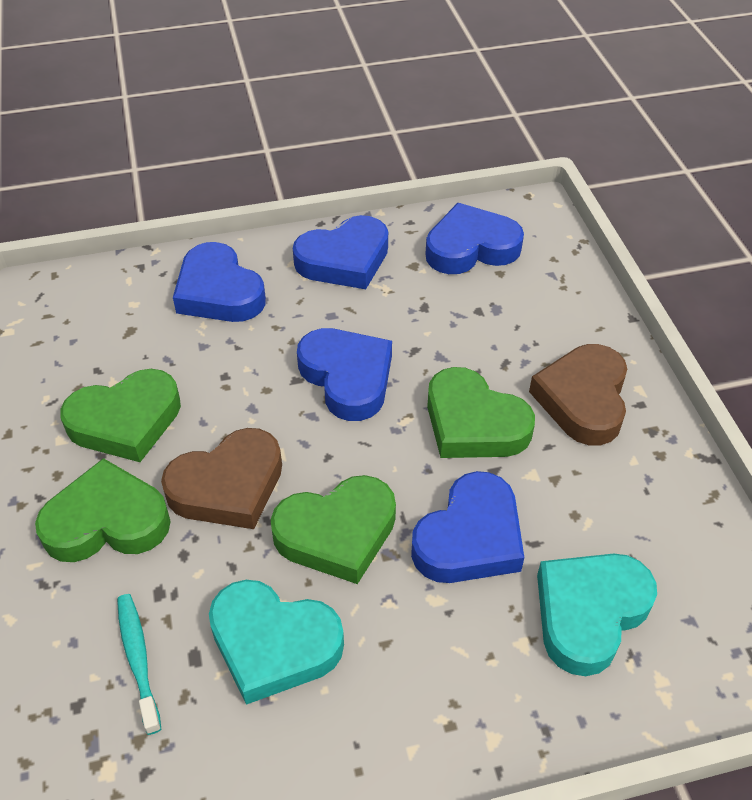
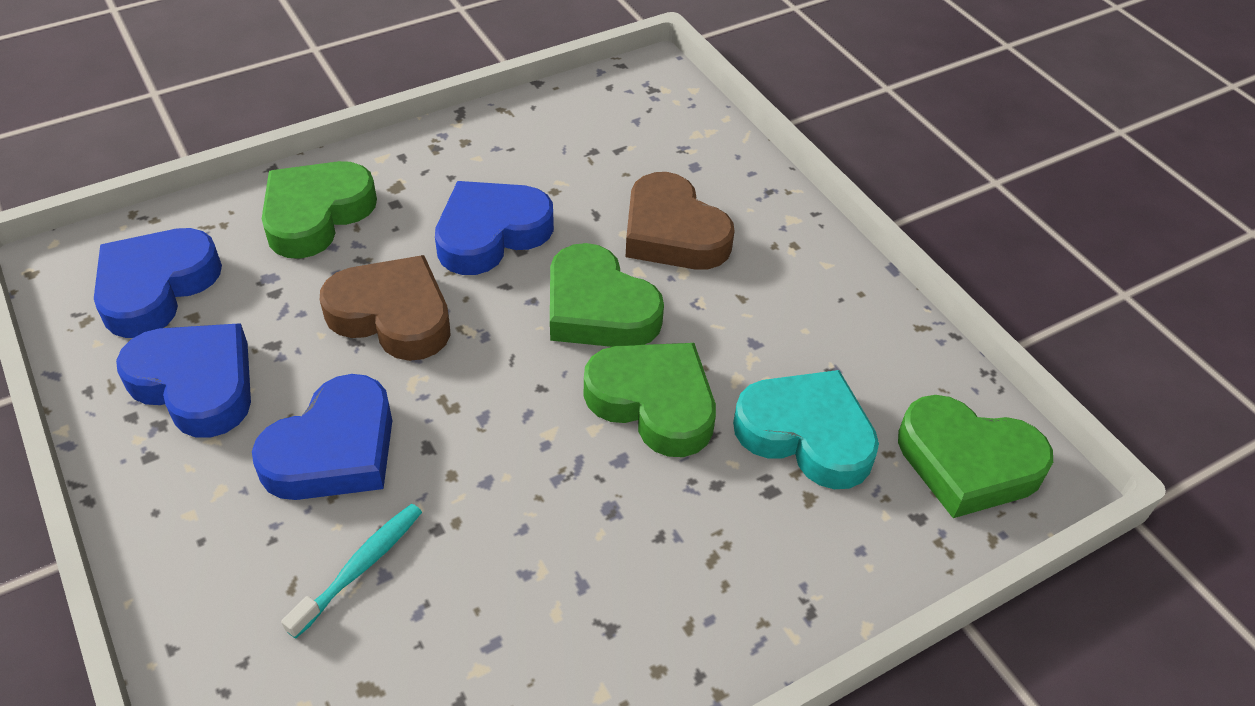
blue heart: 5 -> 4
turquoise heart: 2 -> 1

